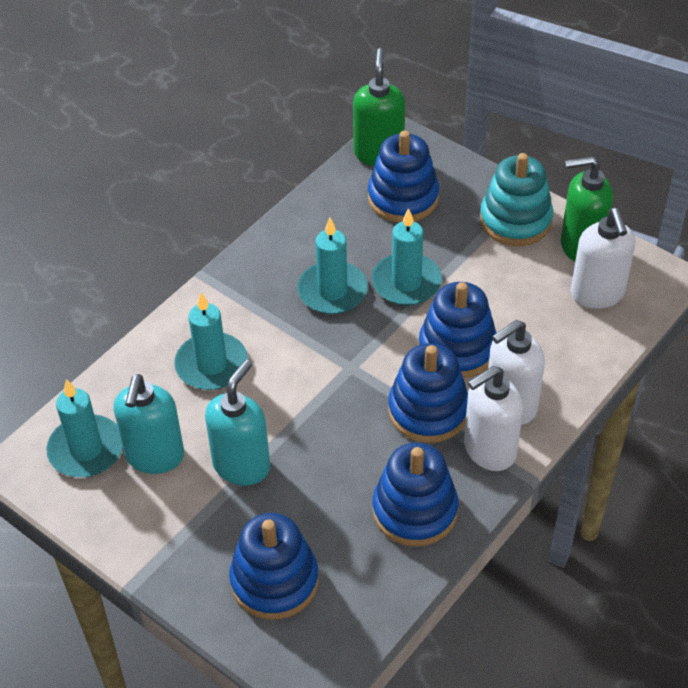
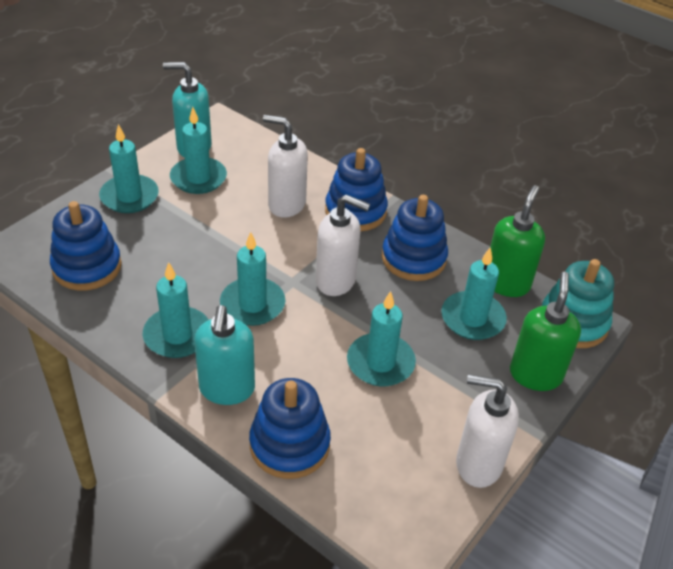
blue stacking toy: 5 -> 4
turquoise candle: 4 -> 6

